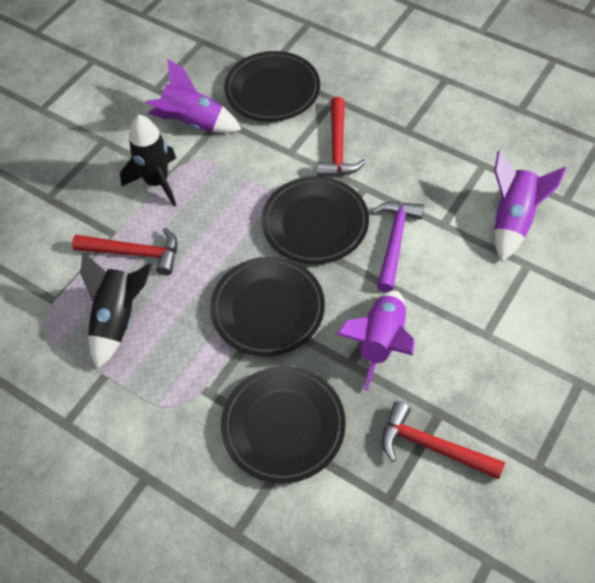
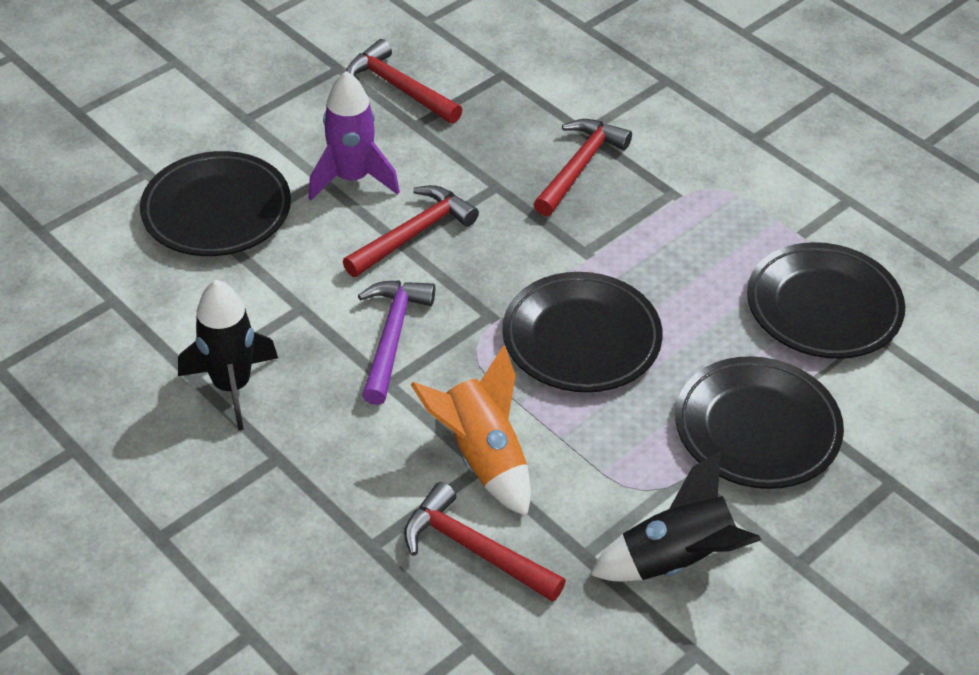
orange rocket: 0 -> 1
purple rocket: 3 -> 1
red hammer: 3 -> 4

